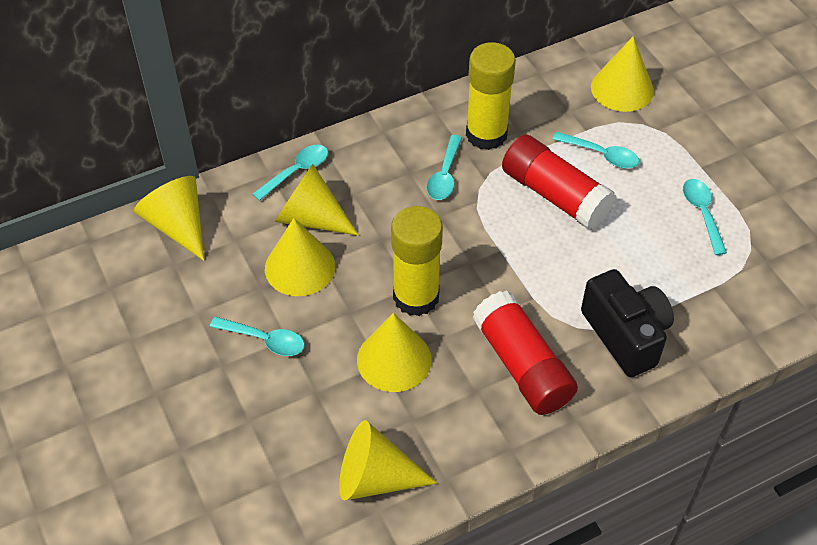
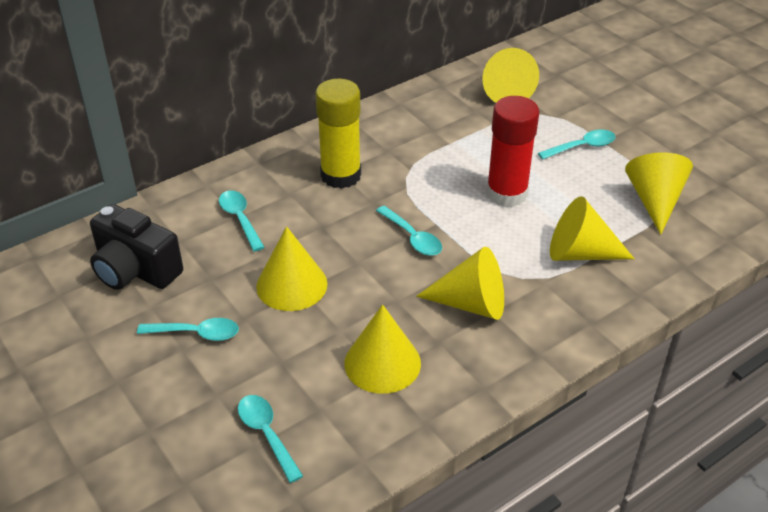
red glue stick: 2 -> 1
yellow glue stick: 2 -> 1

